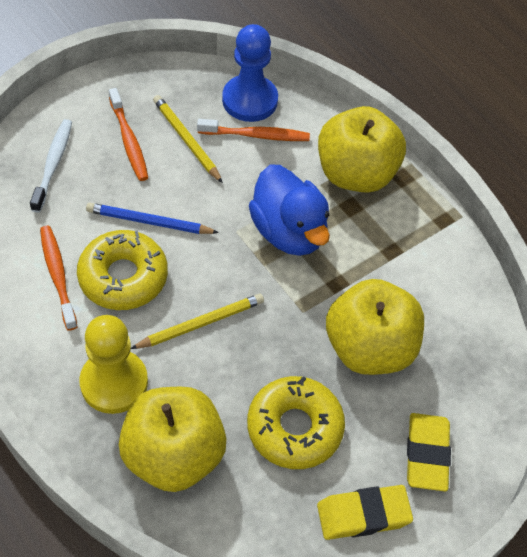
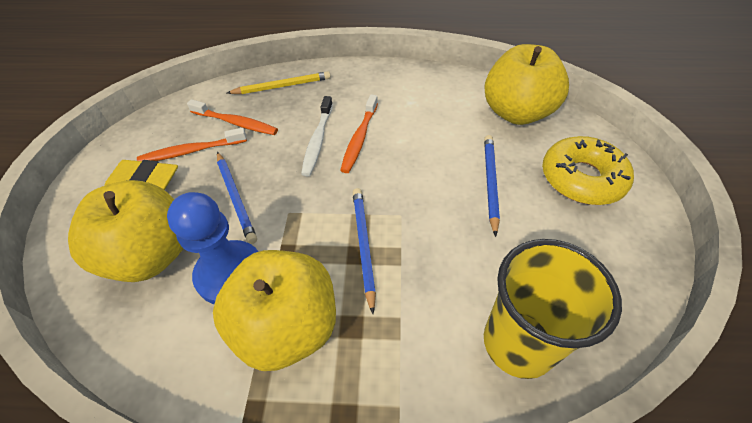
blue duck: 1 -> 0
blue pencil: 1 -> 3
yellow cup: 0 -> 1
yellow donut: 2 -> 1
yellow eraser: 2 -> 1
yellow pawn: 1 -> 0
yellow pencil: 2 -> 1

